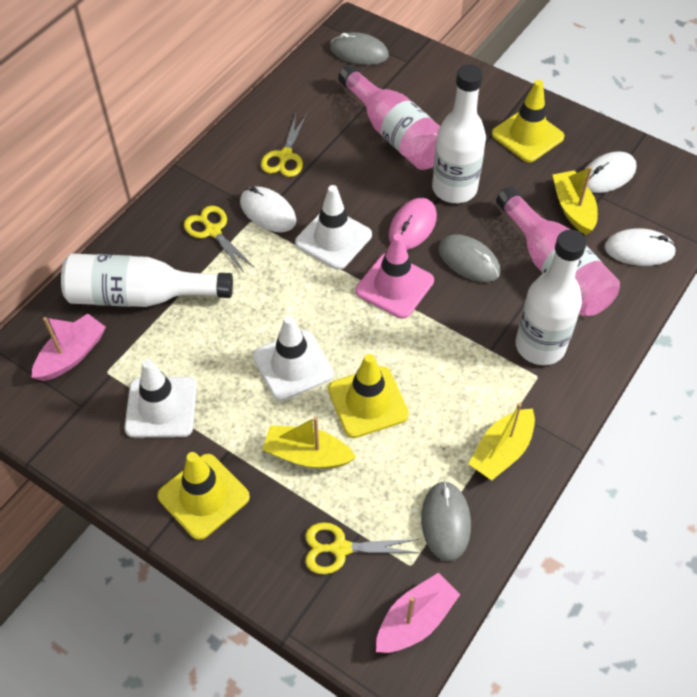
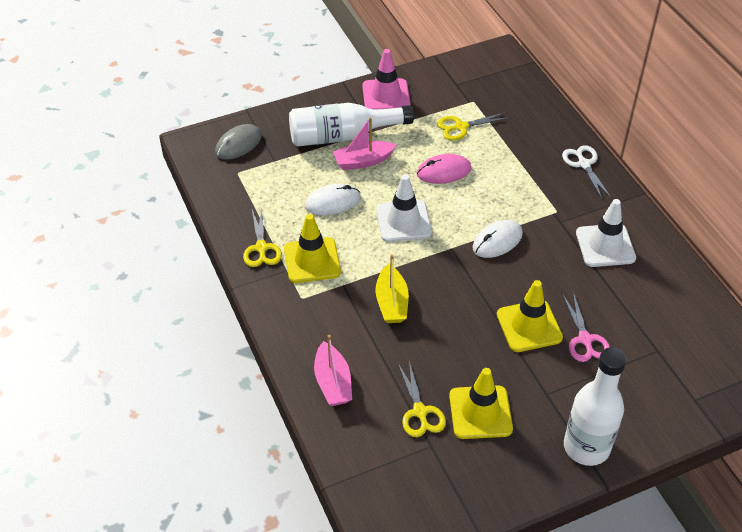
grey mouse: 3 -> 1
pink bottle: 2 -> 0
pink scissors: 0 -> 1
white bottle: 3 -> 2
white mouse: 3 -> 2
white scissors: 0 -> 1
white traffic cone: 3 -> 2
yellow boat: 3 -> 1

